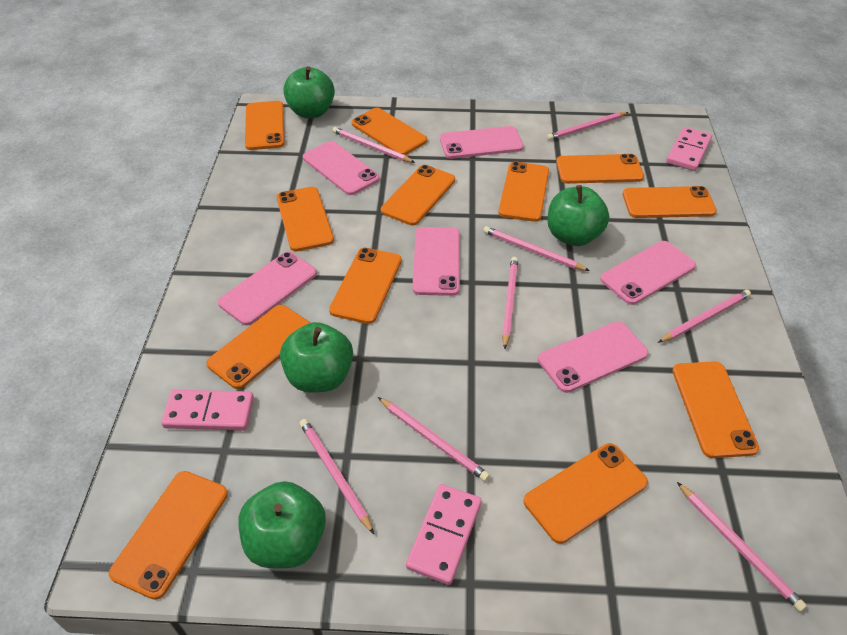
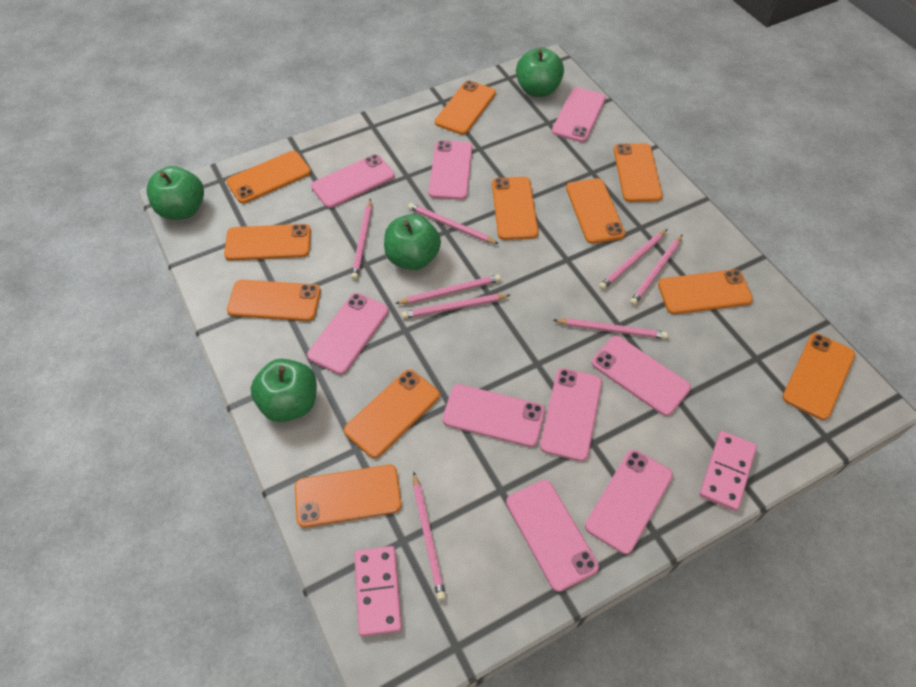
orange phone: 12 -> 11
pink domino: 3 -> 2
pink phone: 6 -> 9

